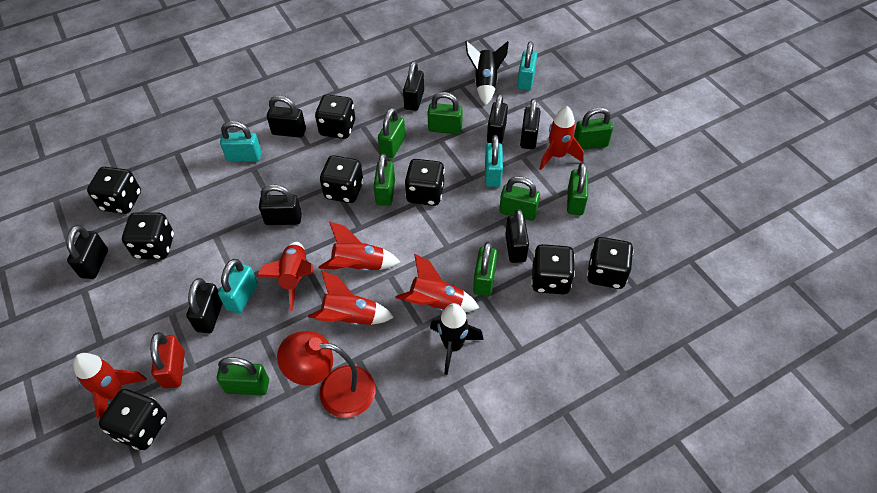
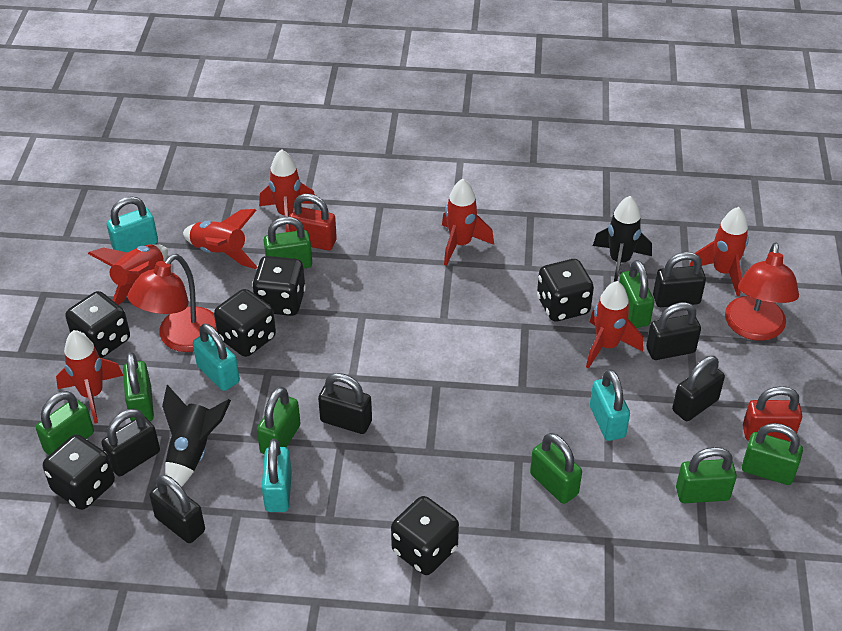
black dice: 8 -> 6
black padlock: 8 -> 6
red lamp: 1 -> 2
red padlock: 1 -> 2
red rocket: 6 -> 7

